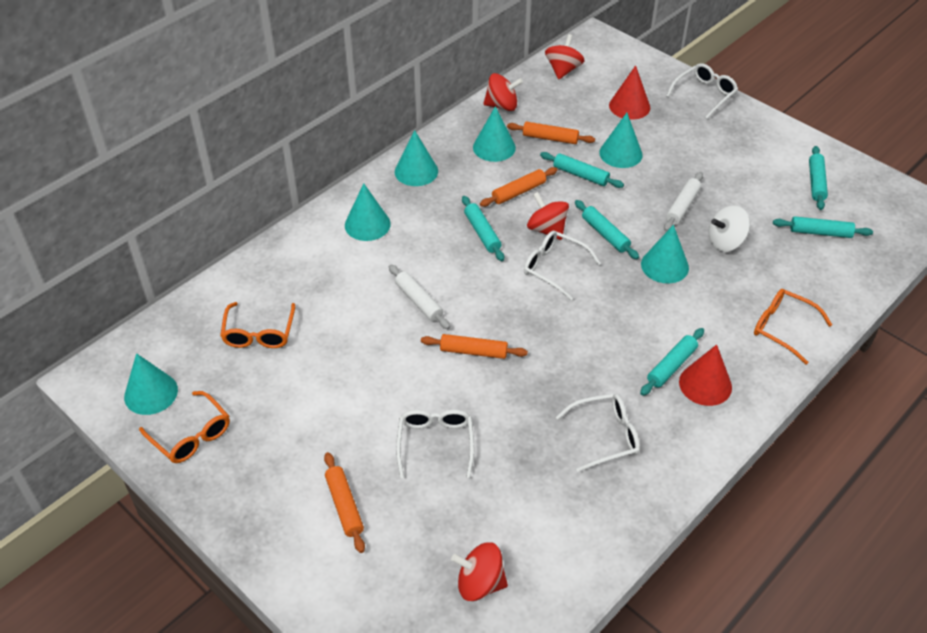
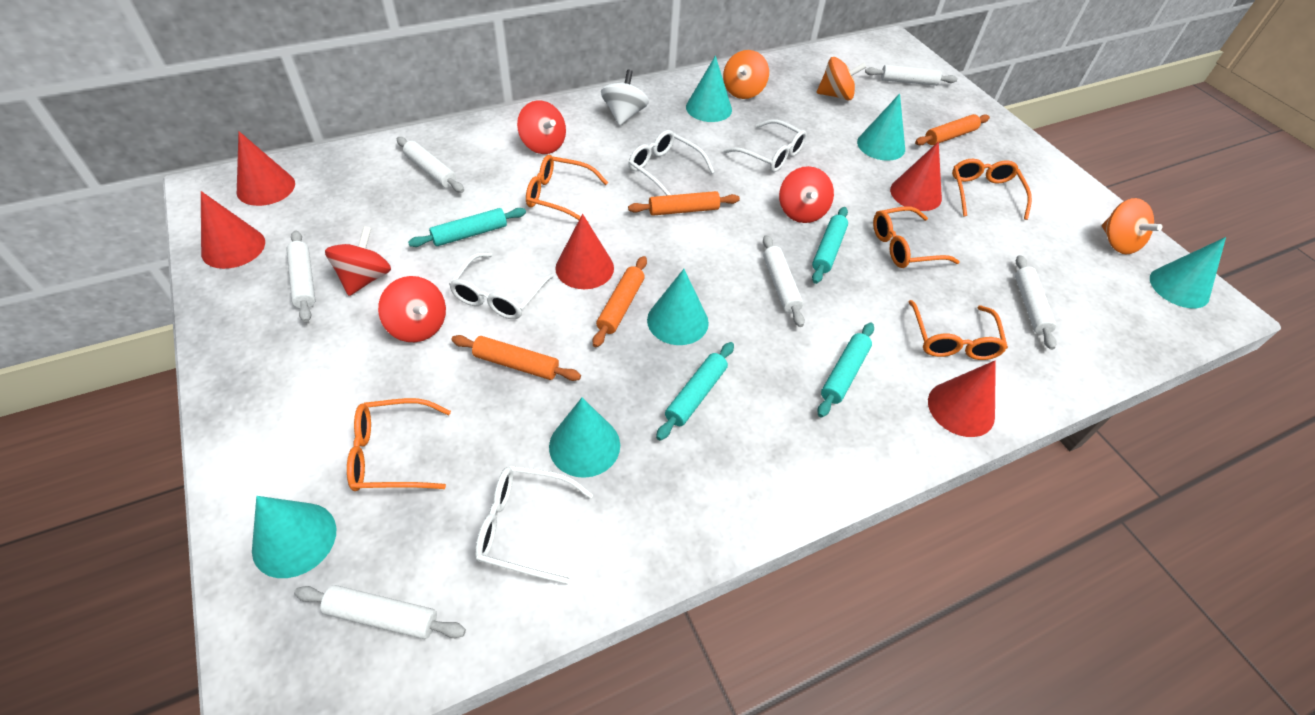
orange glasses: 3 -> 5
orange spinning top: 0 -> 3
red cone: 2 -> 5
turquoise rolling pin: 6 -> 4
white rolling pin: 2 -> 6

